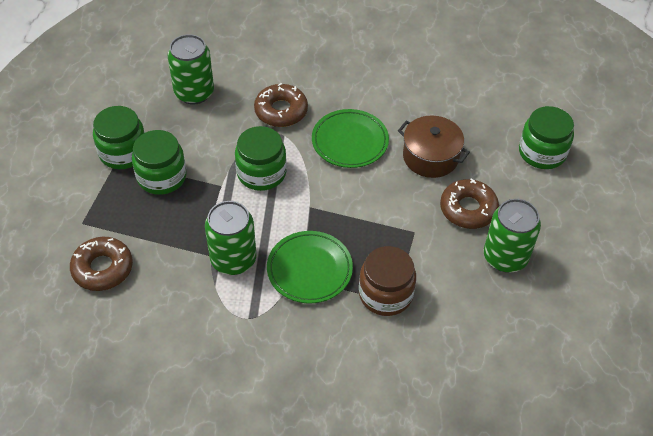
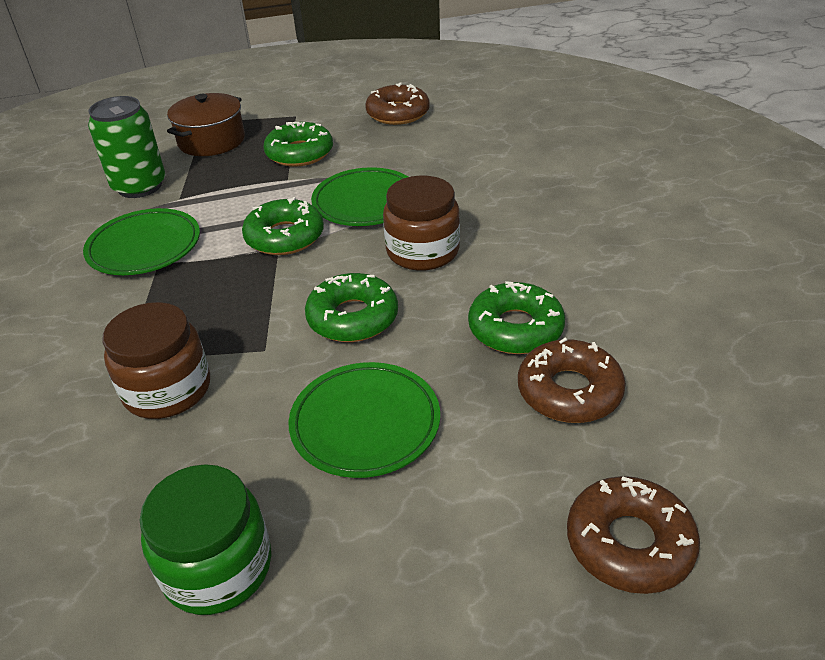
brown jar: 1 -> 2
green can: 3 -> 1
green donut: 0 -> 4
green jar: 4 -> 1
green plate: 2 -> 3

